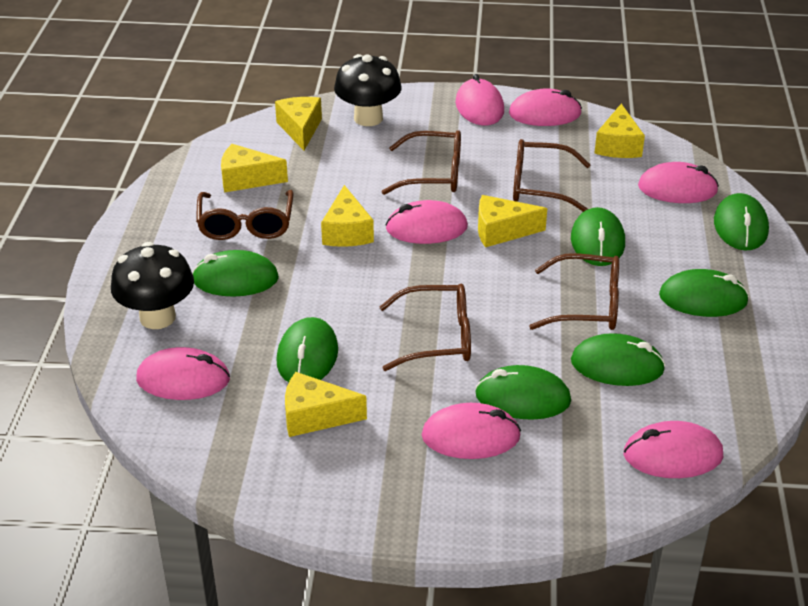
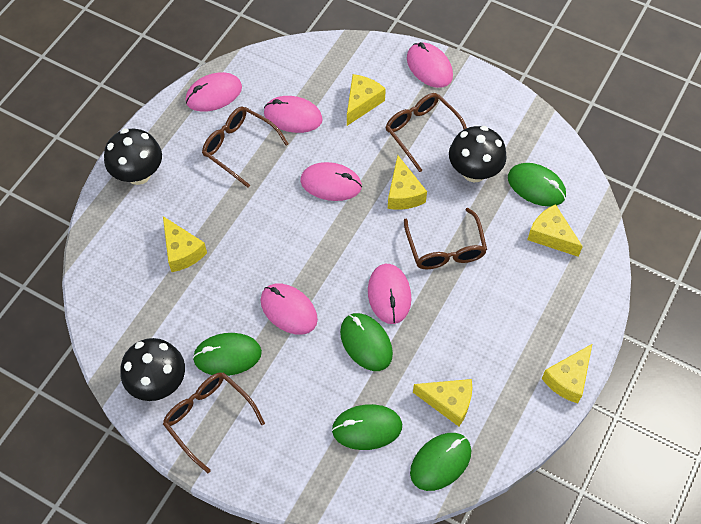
black mushroom: 2 -> 3
brown glasses: 5 -> 4
green mouse: 7 -> 5
pink mouse: 7 -> 6

